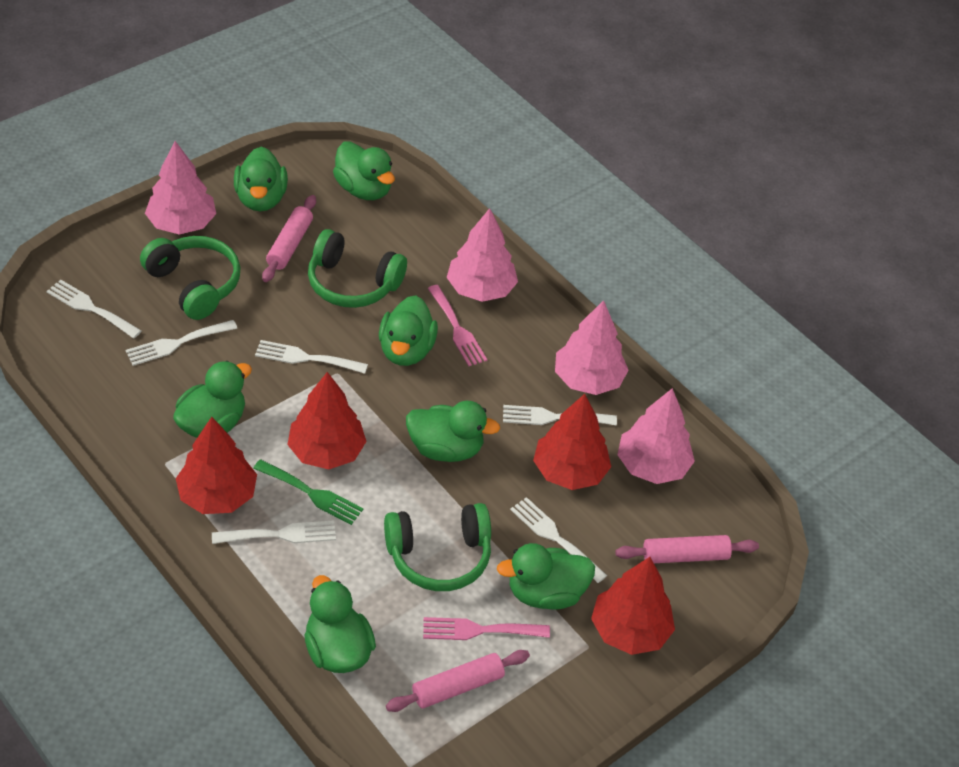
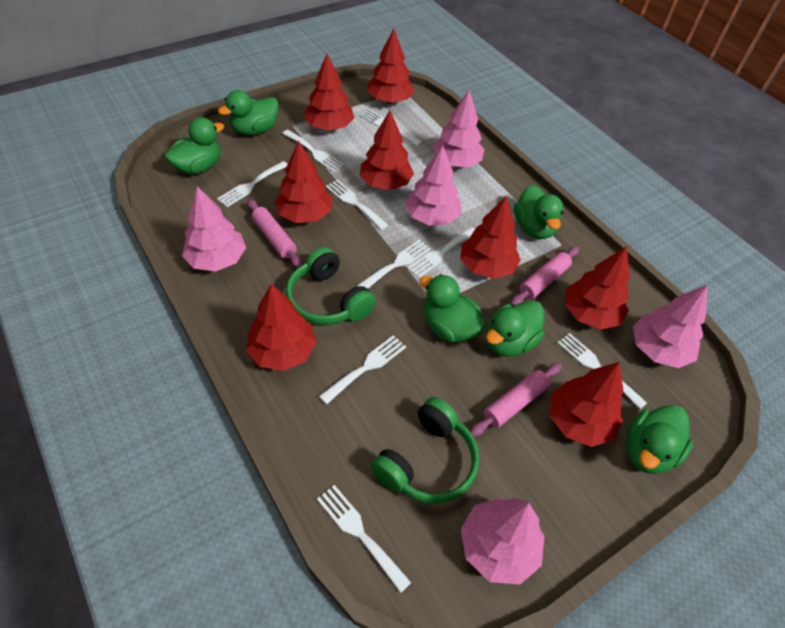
green duck: 7 -> 6
green fork: 1 -> 0
green headphones: 3 -> 2
pink fork: 2 -> 0
pink tree: 4 -> 5
red tree: 4 -> 8
white fork: 6 -> 9

